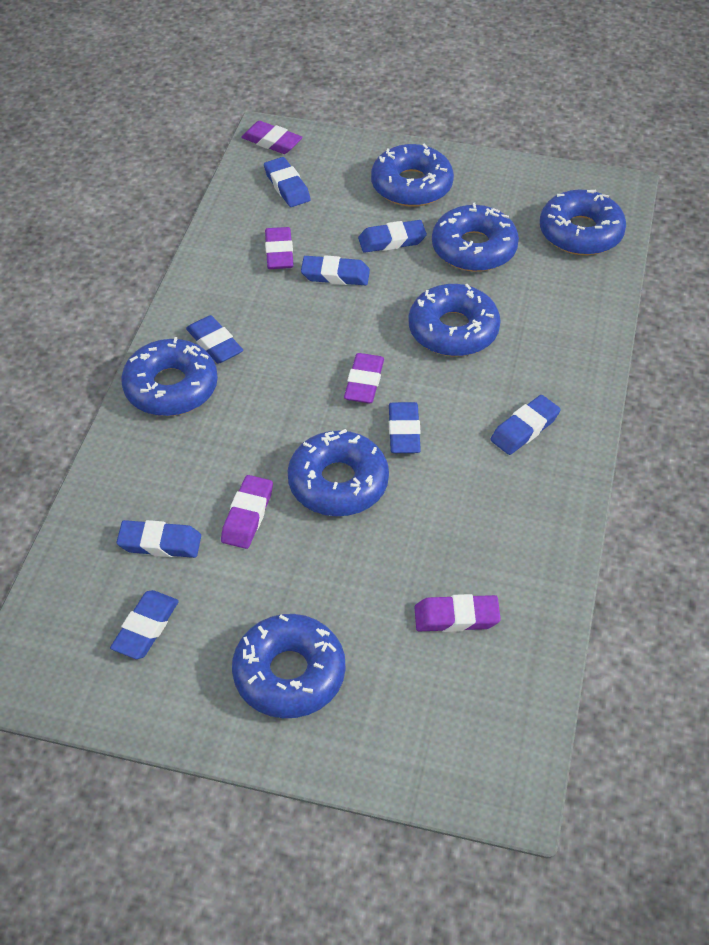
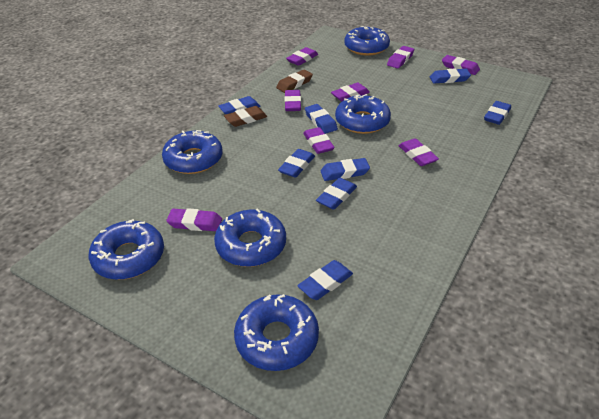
blue donut: 7 -> 6
brown eraser: 0 -> 2
purple eraser: 5 -> 8

